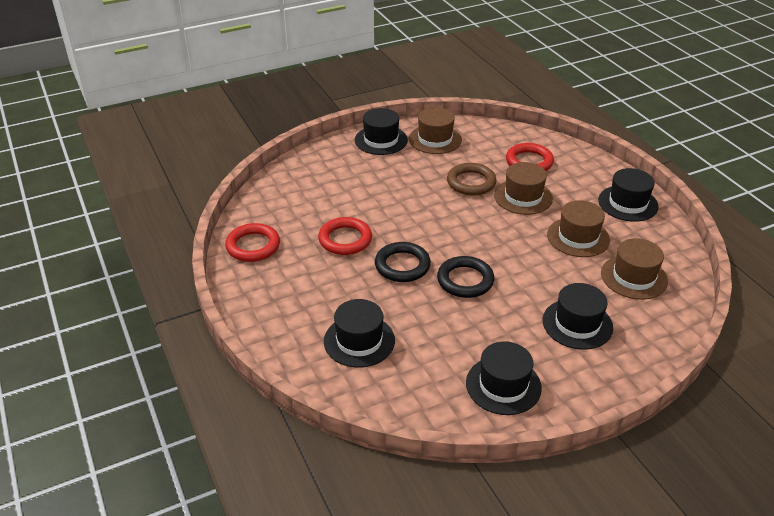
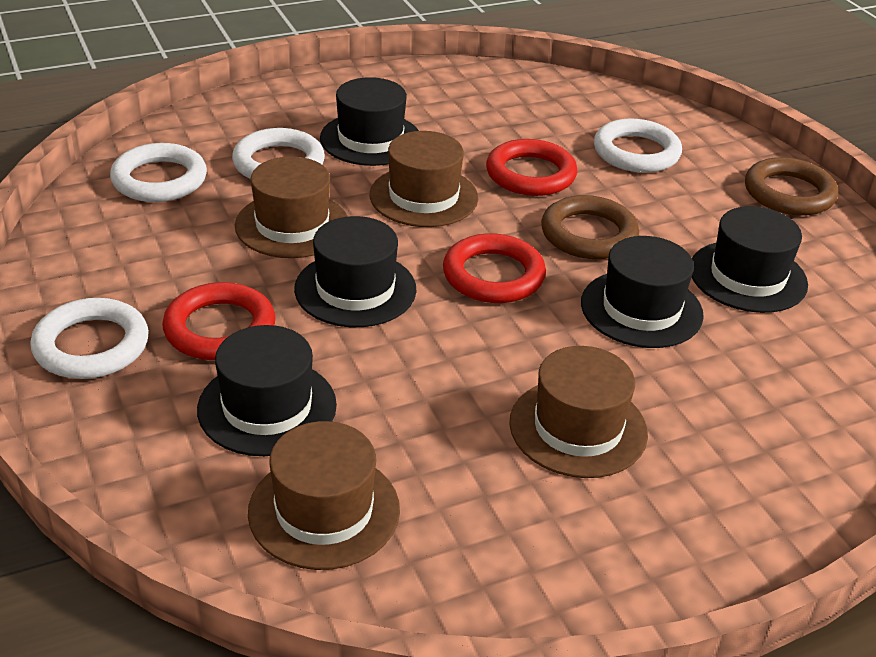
black ring: 2 -> 0
brown ring: 1 -> 2
white ring: 0 -> 4

